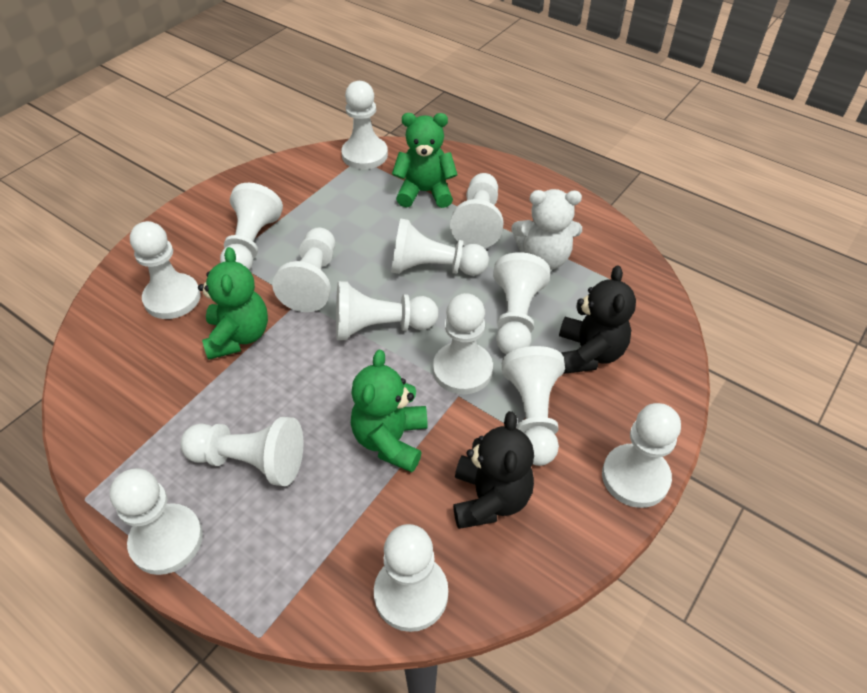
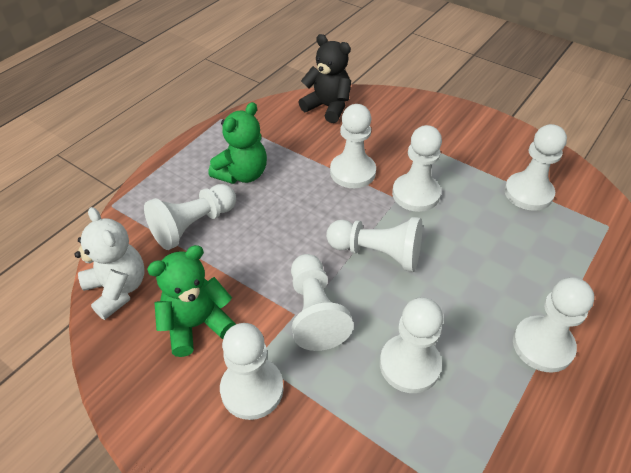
black teddy bear: 2 -> 1
green teddy bear: 3 -> 2
white pawn: 14 -> 9

